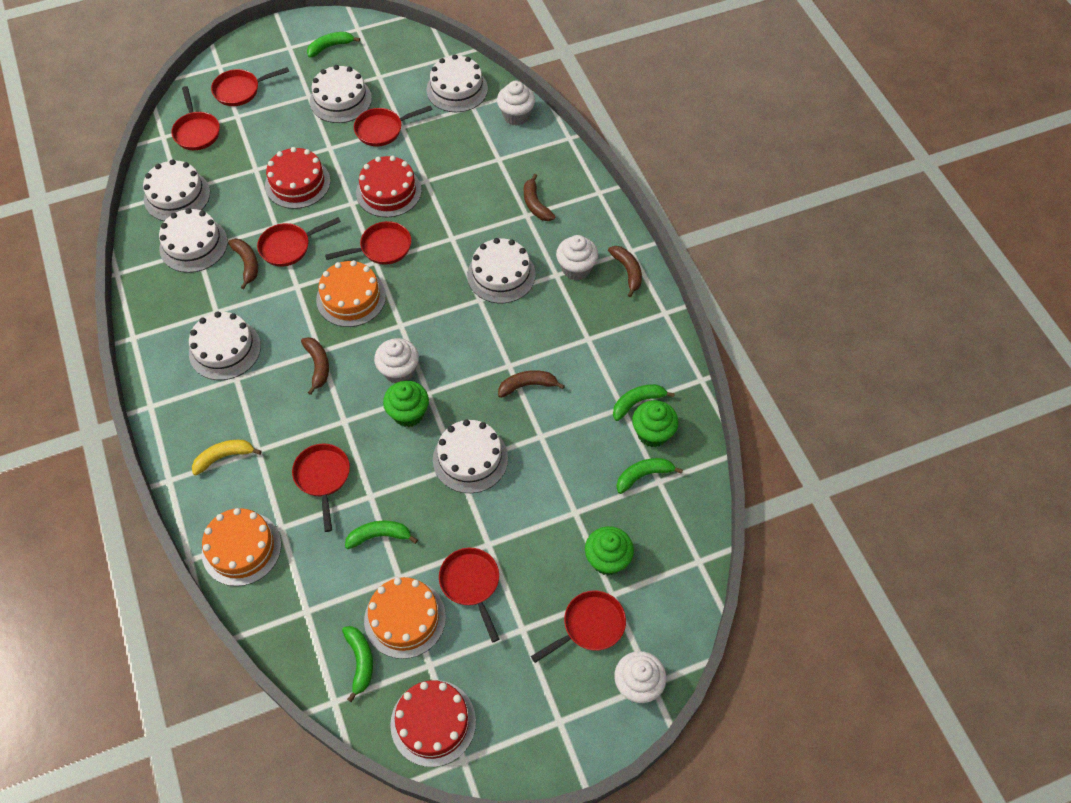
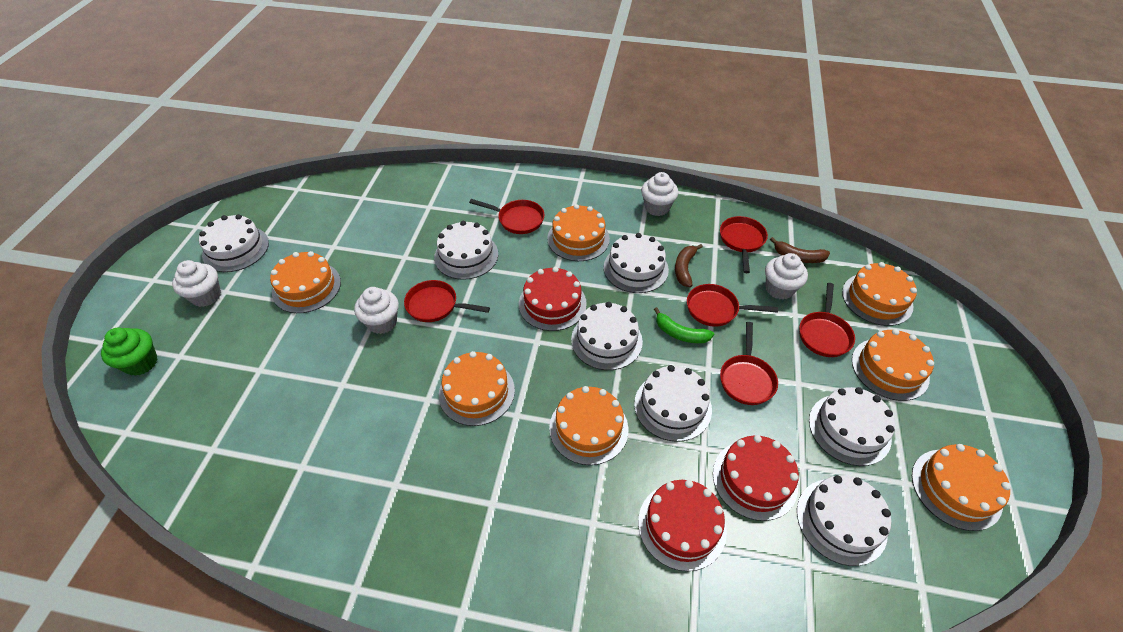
brown banana: 5 -> 2
green banana: 5 -> 1
green cupcake: 3 -> 1
orange cake: 3 -> 7
red pan: 8 -> 6
yellow banana: 1 -> 0

